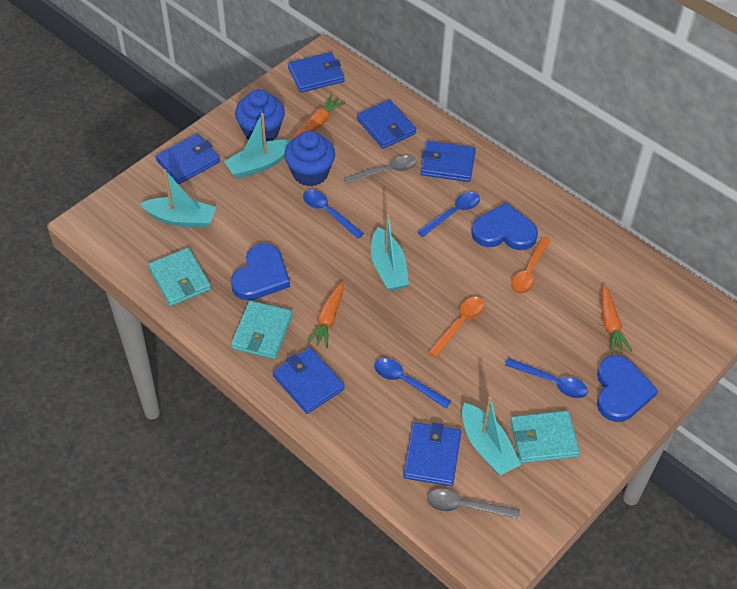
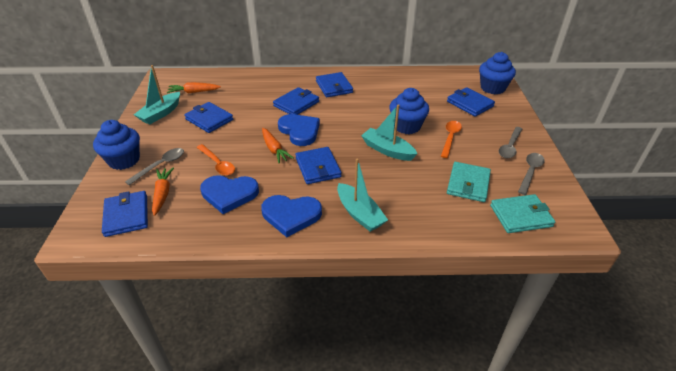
blue cupcake: 2 -> 3
blue spoon: 4 -> 0
grey spoon: 2 -> 3
turquoise boat: 4 -> 3
turquoise wallet: 3 -> 2

